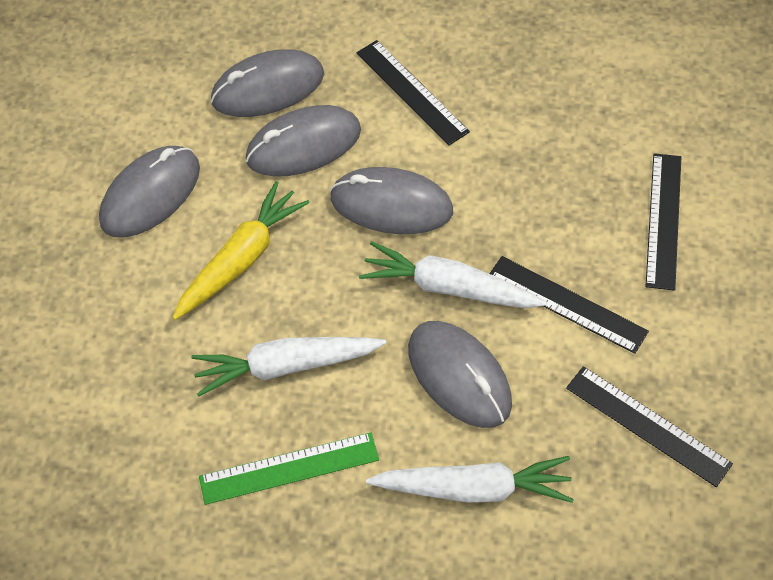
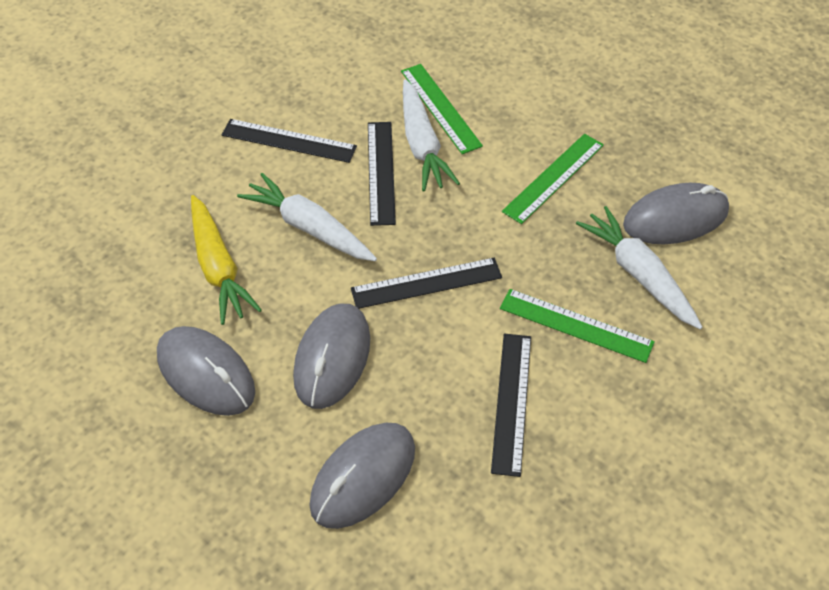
green ruler: 1 -> 3
grey mouse: 5 -> 4

